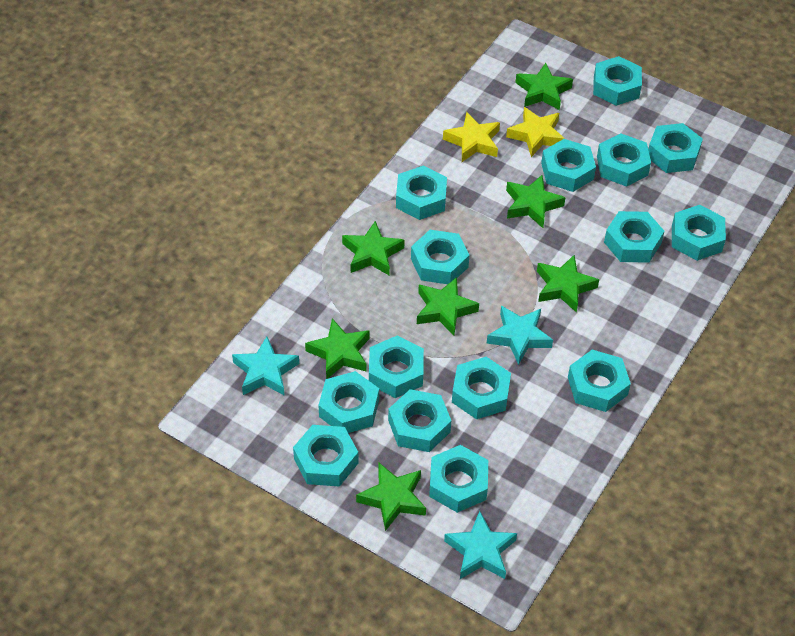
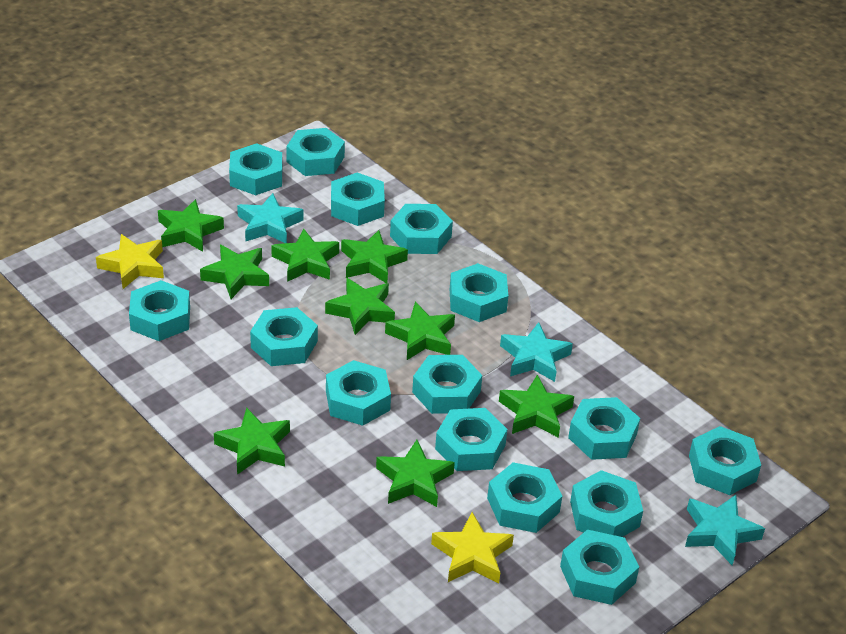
green star: 7 -> 9

